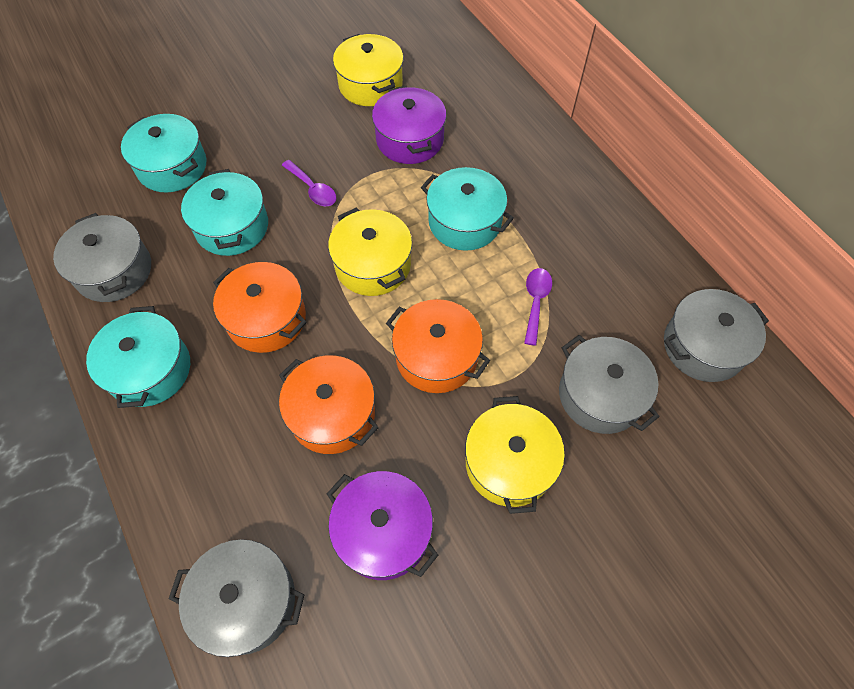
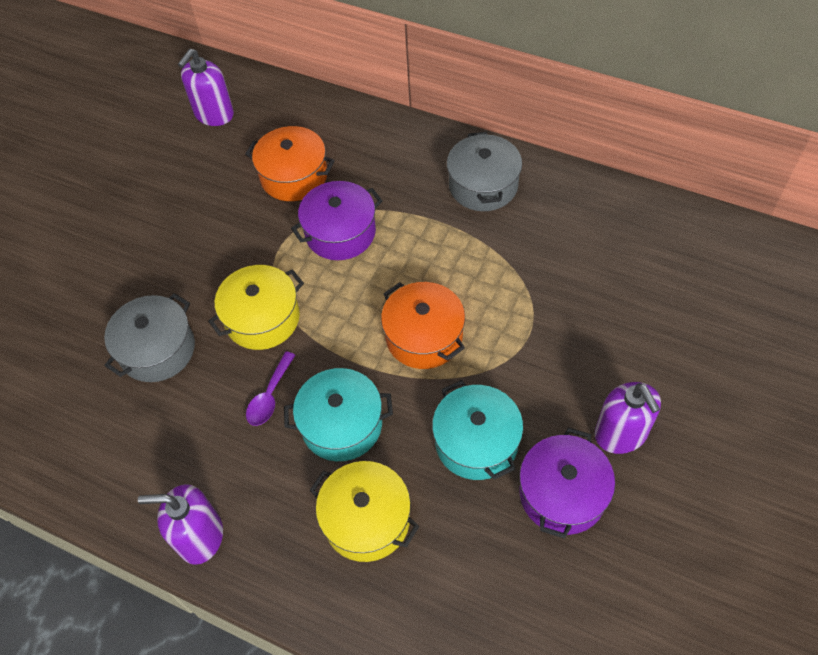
grey pot: 4 -> 2
orange pot: 3 -> 2
purple soap dispenser: 0 -> 3
purple spoon: 2 -> 1
turquoise pot: 4 -> 2
yellow pot: 3 -> 2

